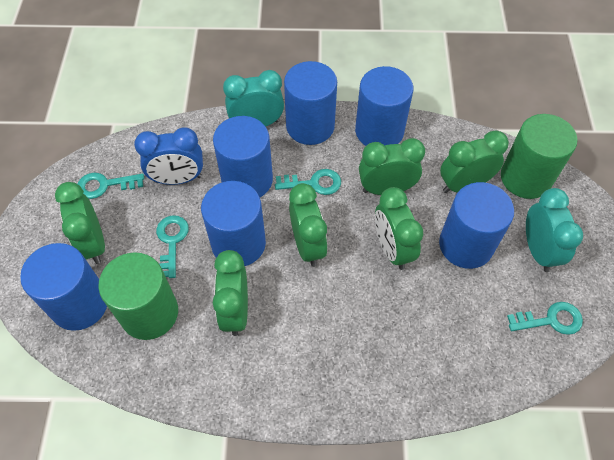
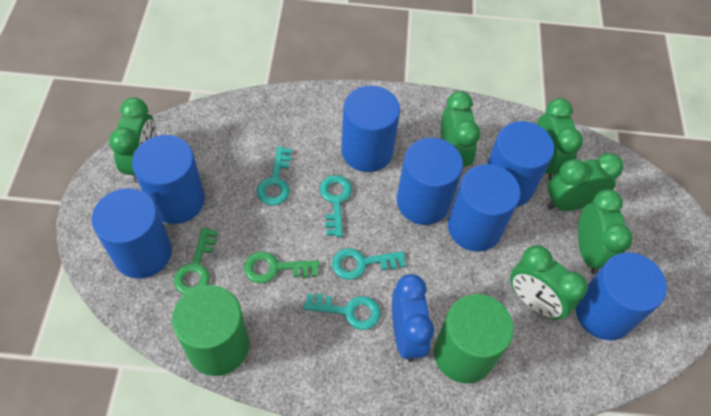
blue cylinder: 6 -> 7
green key: 0 -> 2
turquoise clock: 2 -> 0

